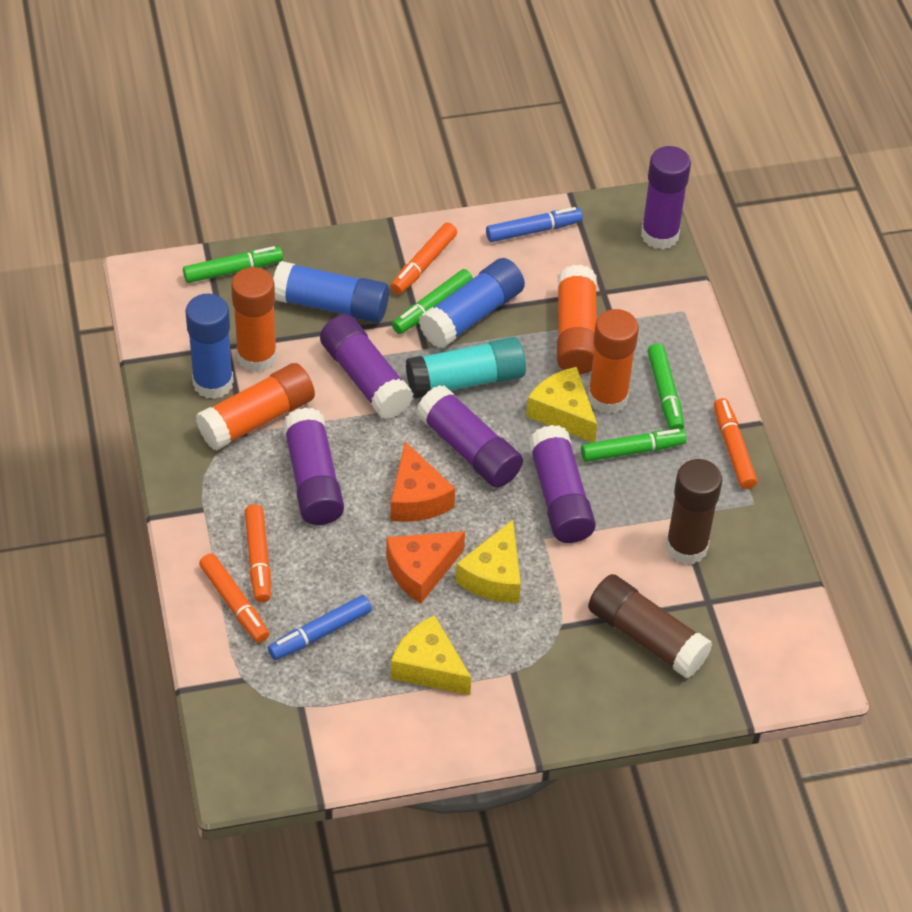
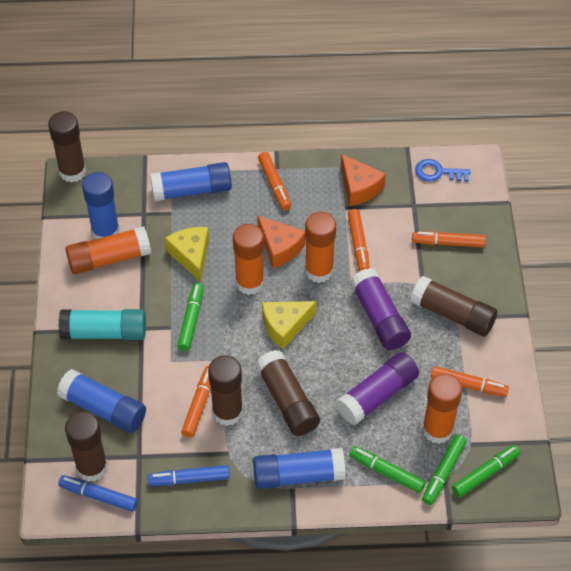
blue glue stick: 3 -> 4
blue key: 0 -> 1
brown glue stick: 2 -> 5
orange marker: 4 -> 5
purple glue stick: 5 -> 2
yellow cheese: 3 -> 2

